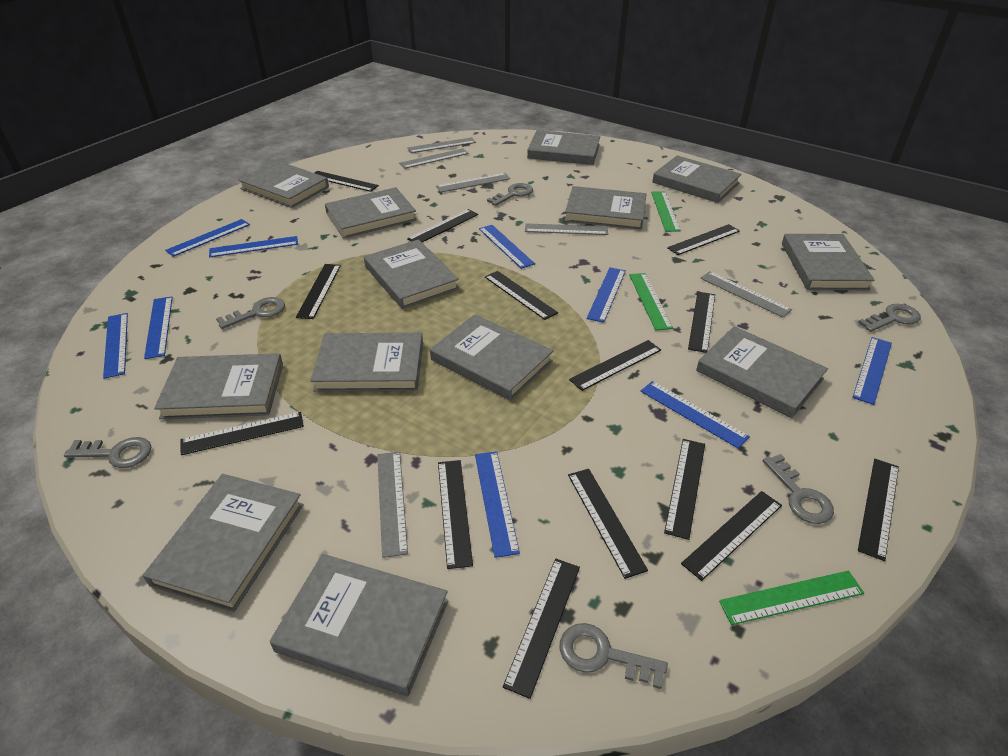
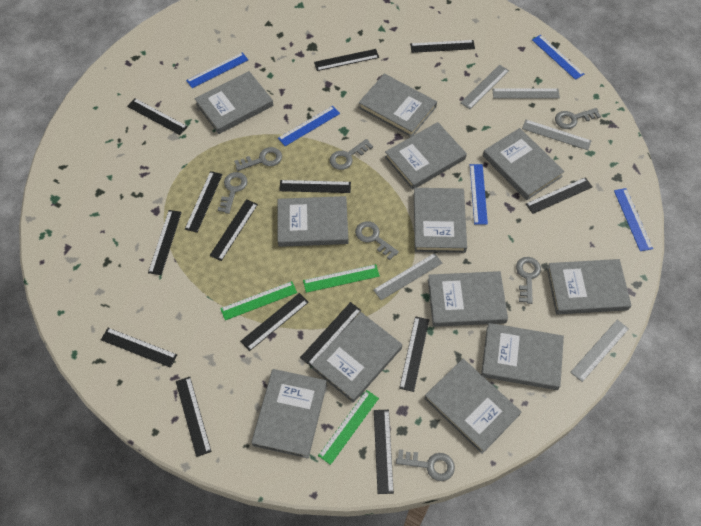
blue ruler: 9 -> 5
grey book: 13 -> 12
grey key: 6 -> 7
grey ruler: 6 -> 5

